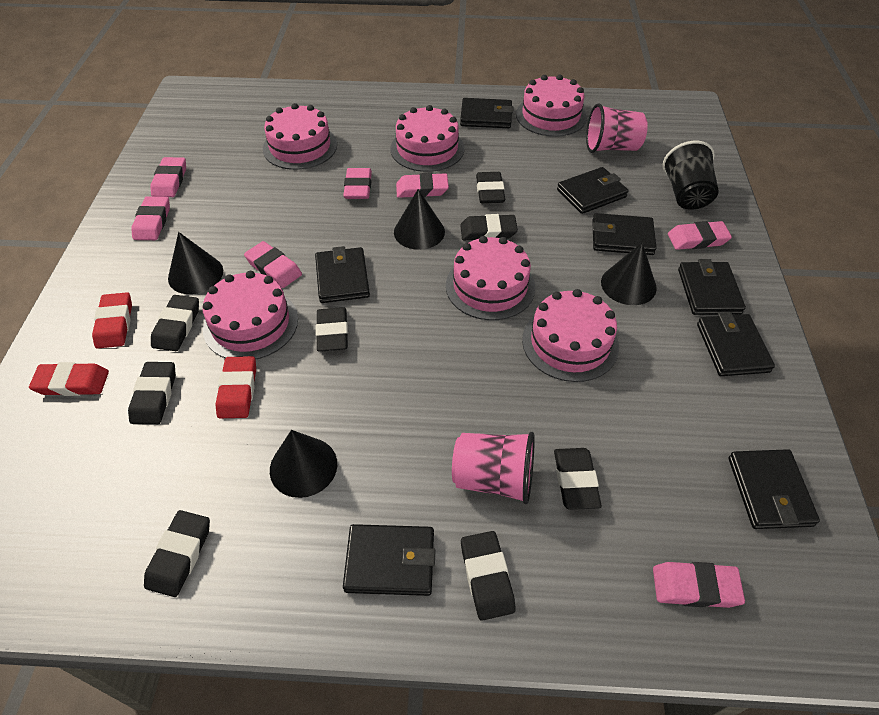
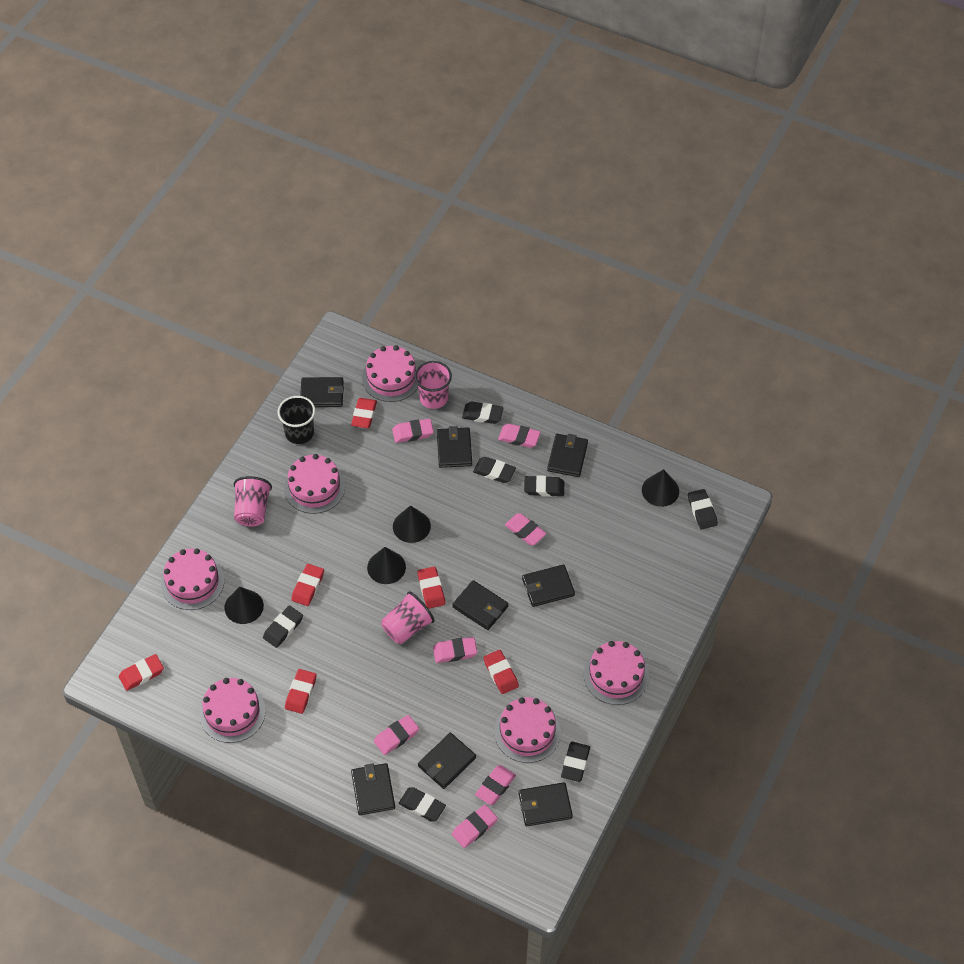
black eraser: 8 -> 7
pink cup: 2 -> 3
red eraser: 3 -> 6

